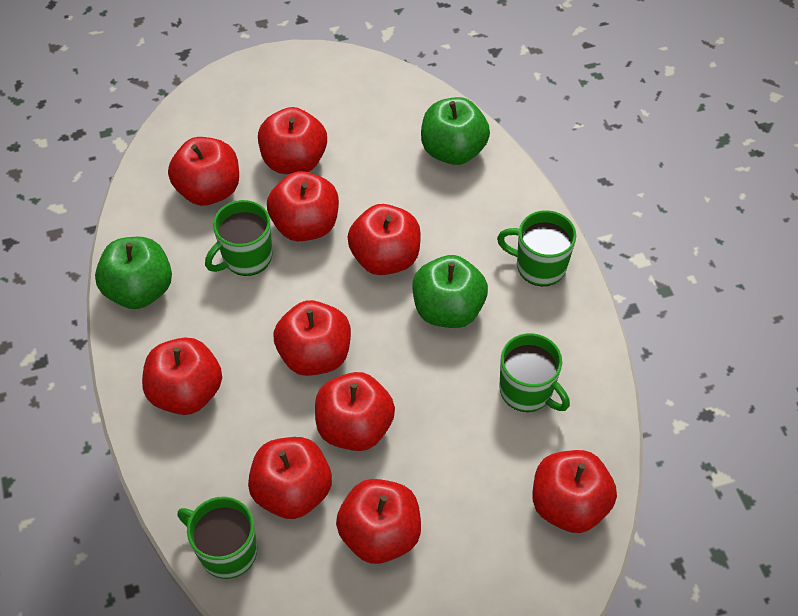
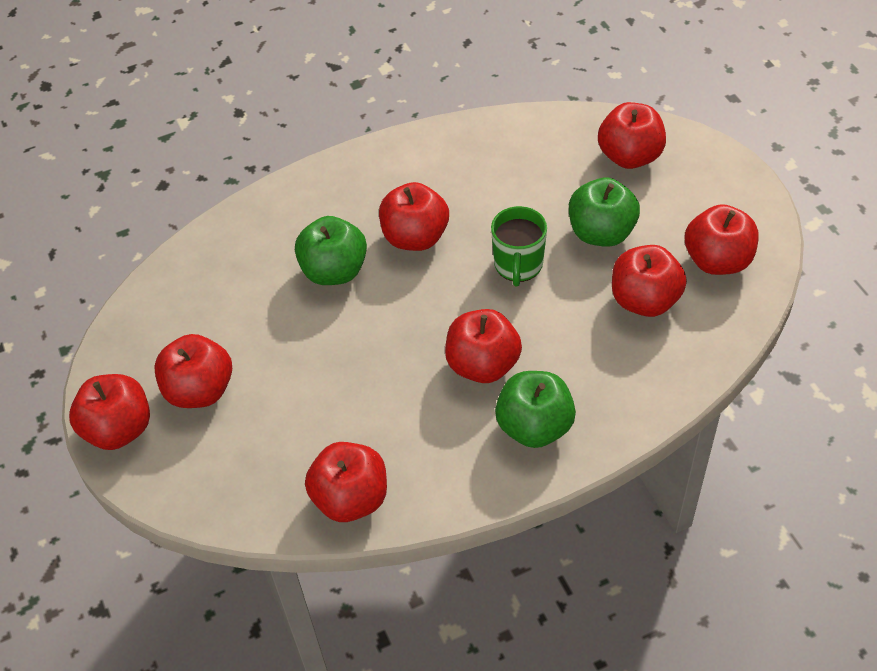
green mug: 4 -> 1
red apple: 10 -> 8

